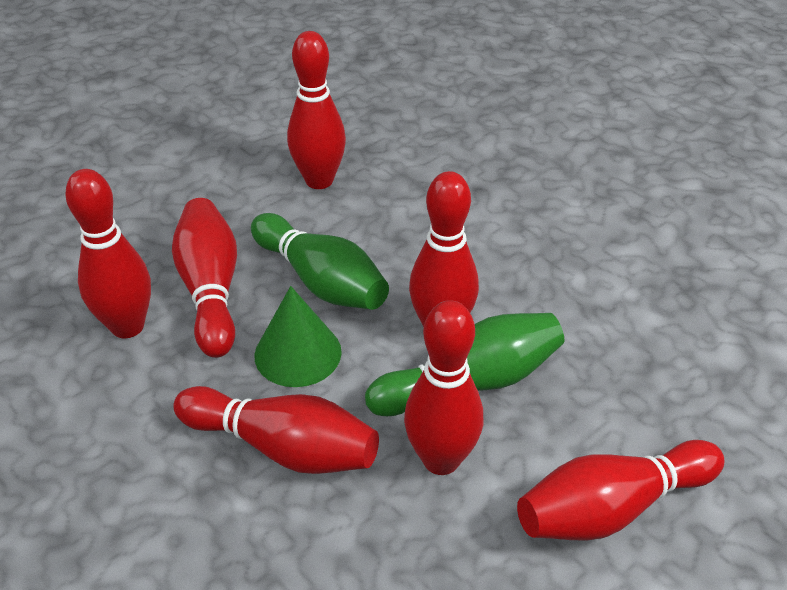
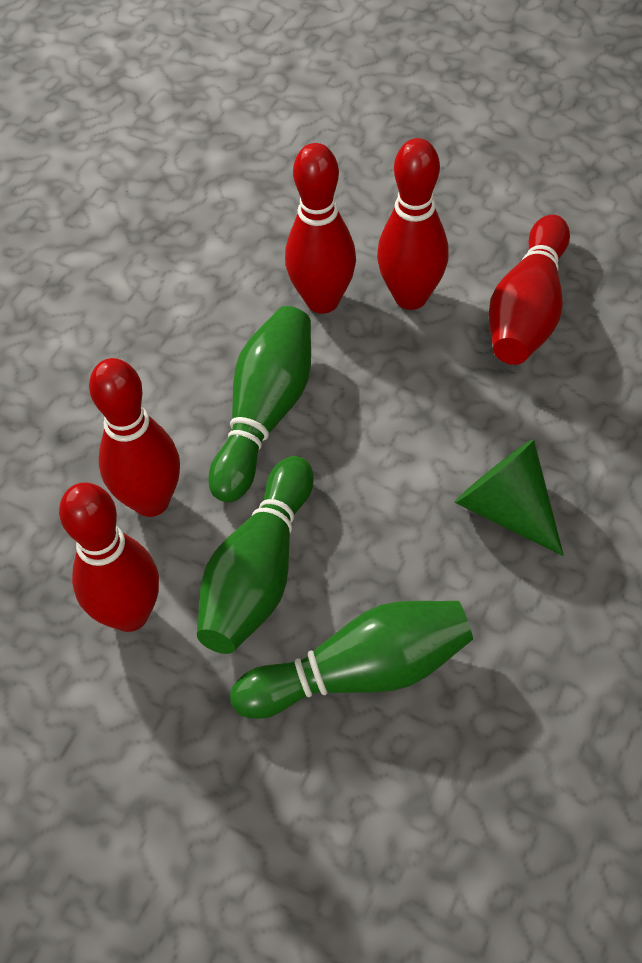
green bowling pin: 2 -> 3
red bowling pin: 7 -> 5

